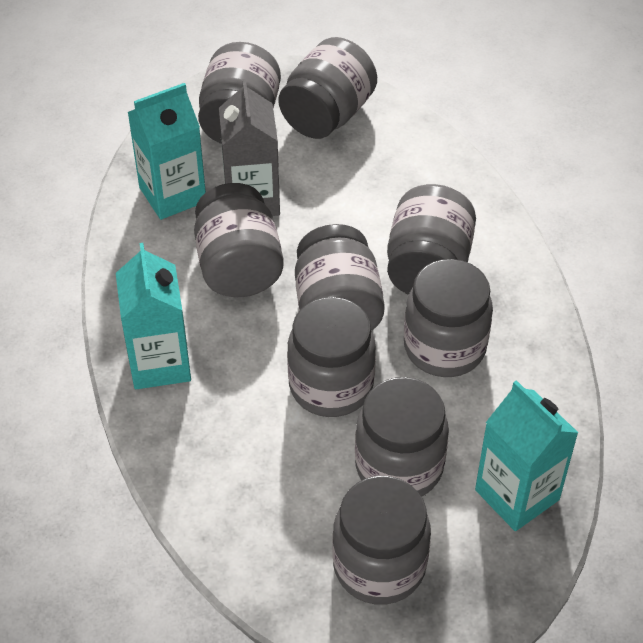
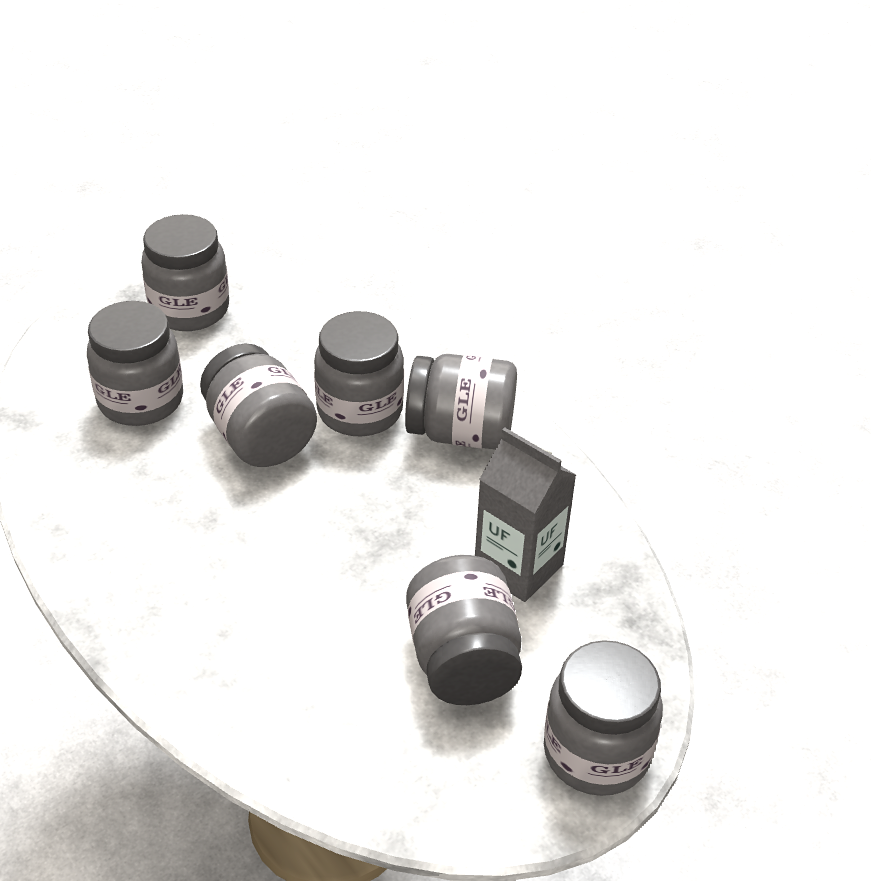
grey jar: 9 -> 7
turquoise carton: 3 -> 0

